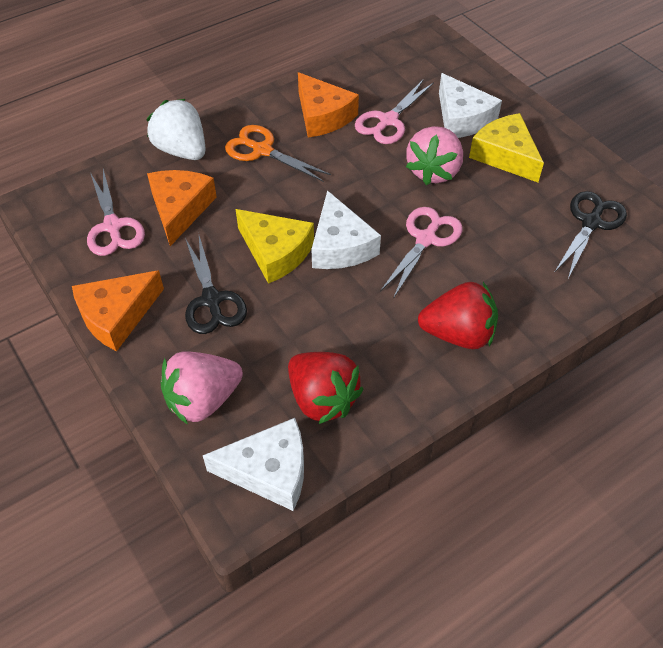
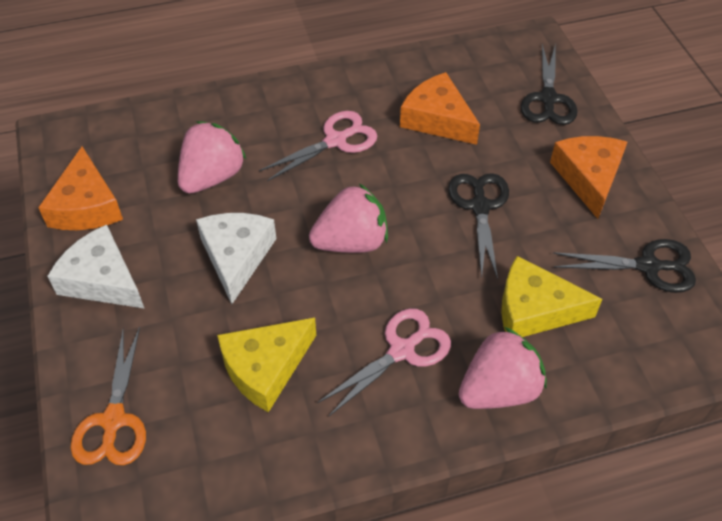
black scissors: 2 -> 3
pink scissors: 3 -> 2
pink strawberry: 2 -> 3
red strawberry: 2 -> 0
white cheese: 3 -> 2
white strawberry: 1 -> 0

